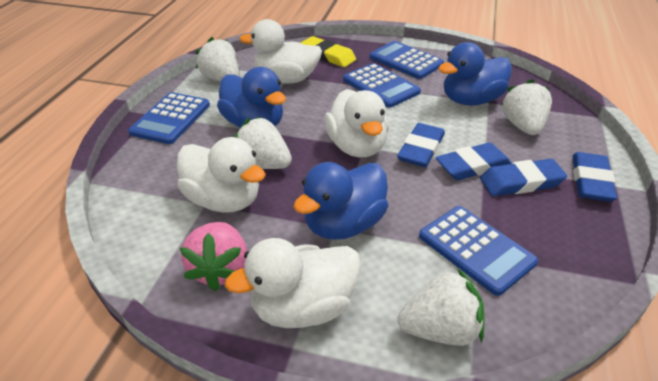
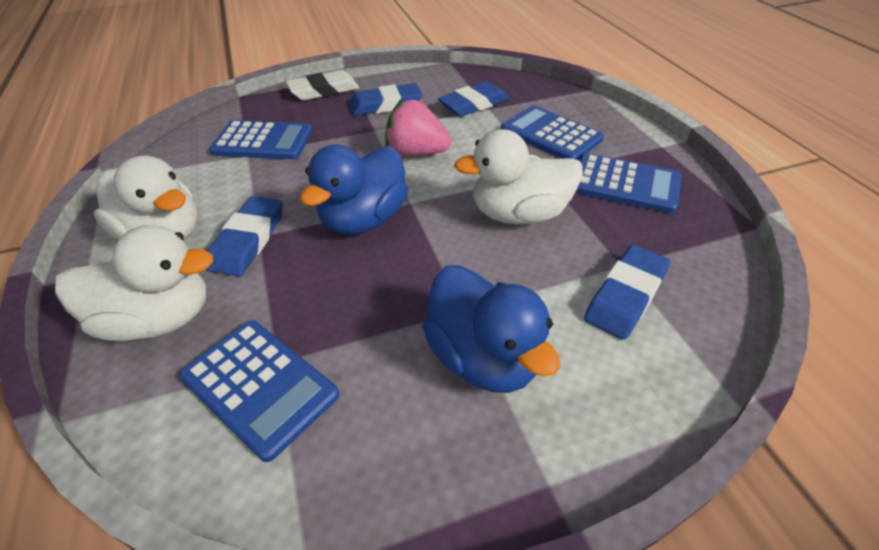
blue duck: 3 -> 2
white duck: 4 -> 3
white eraser: 0 -> 1
white strawberry: 4 -> 0
yellow eraser: 1 -> 0

